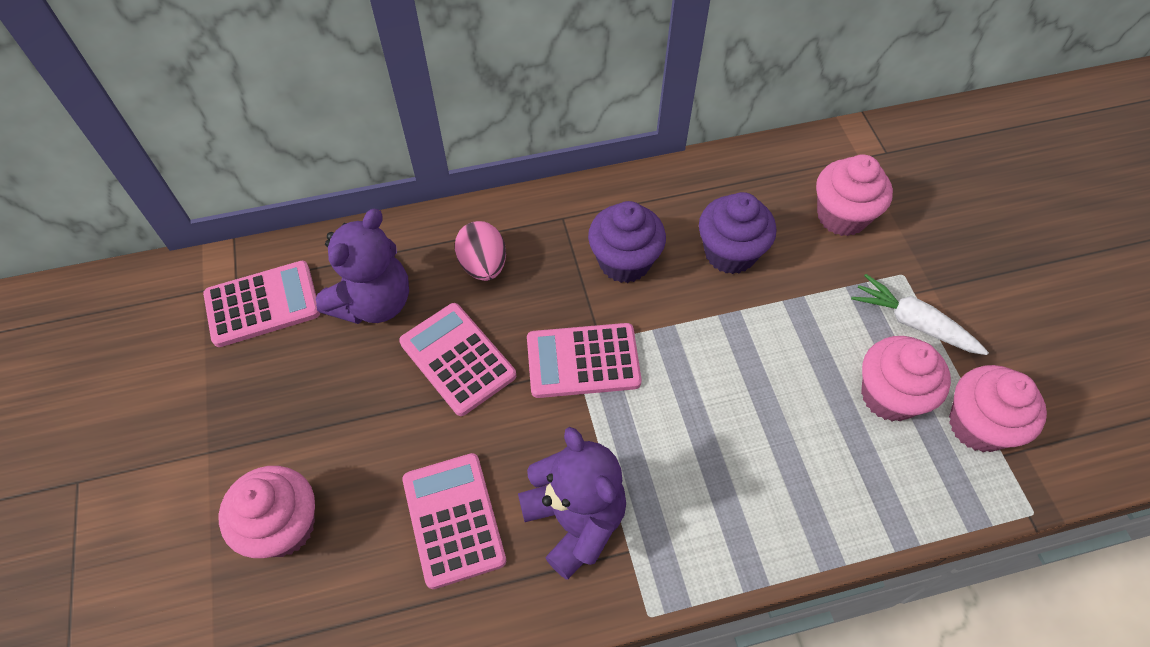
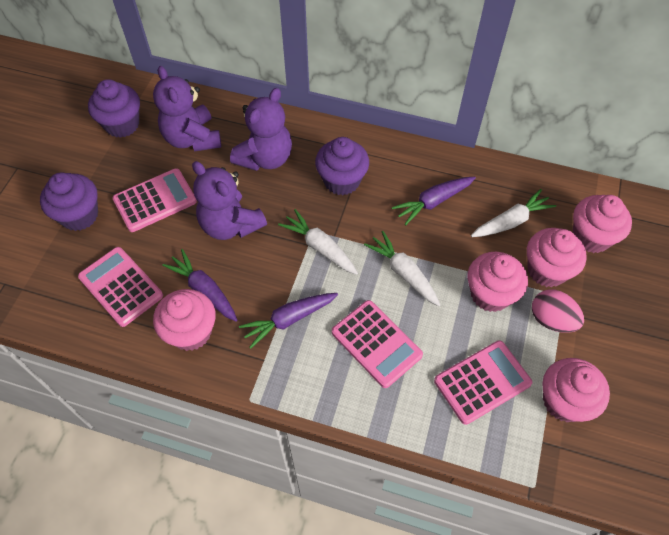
pink cupcake: 4 -> 5
purple carrot: 0 -> 3
purple cupcake: 2 -> 3
purple teddy bear: 2 -> 3
white carrot: 1 -> 3

